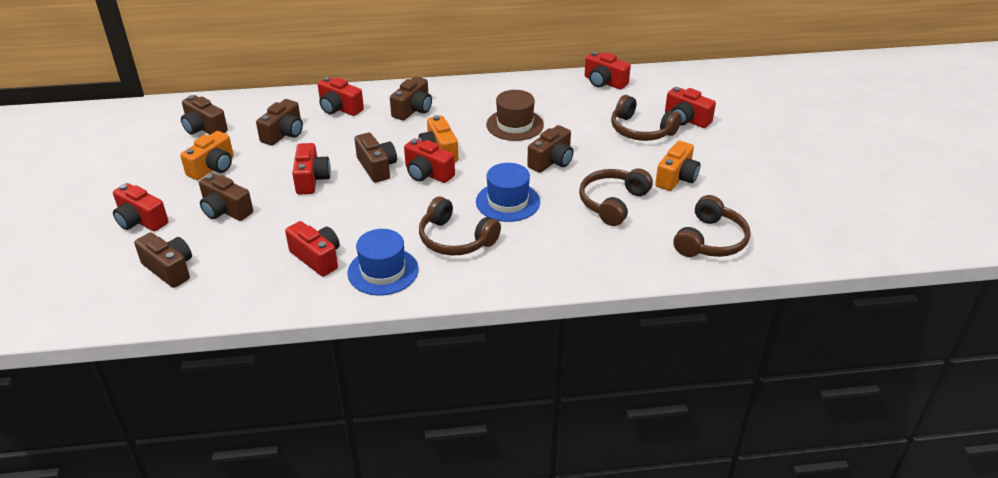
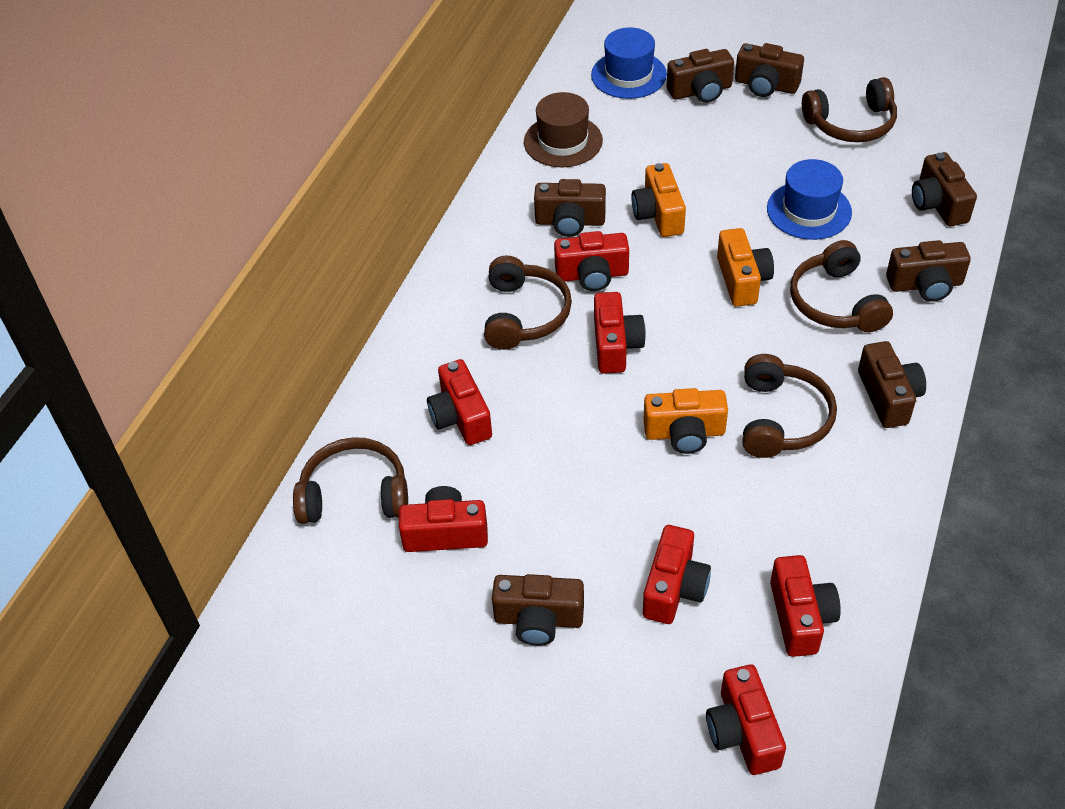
brown headphones: 4 -> 5

